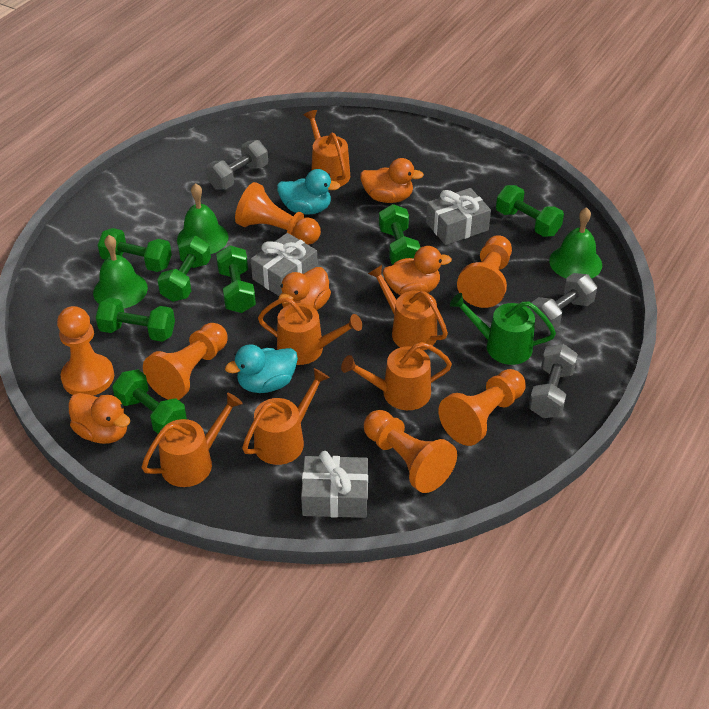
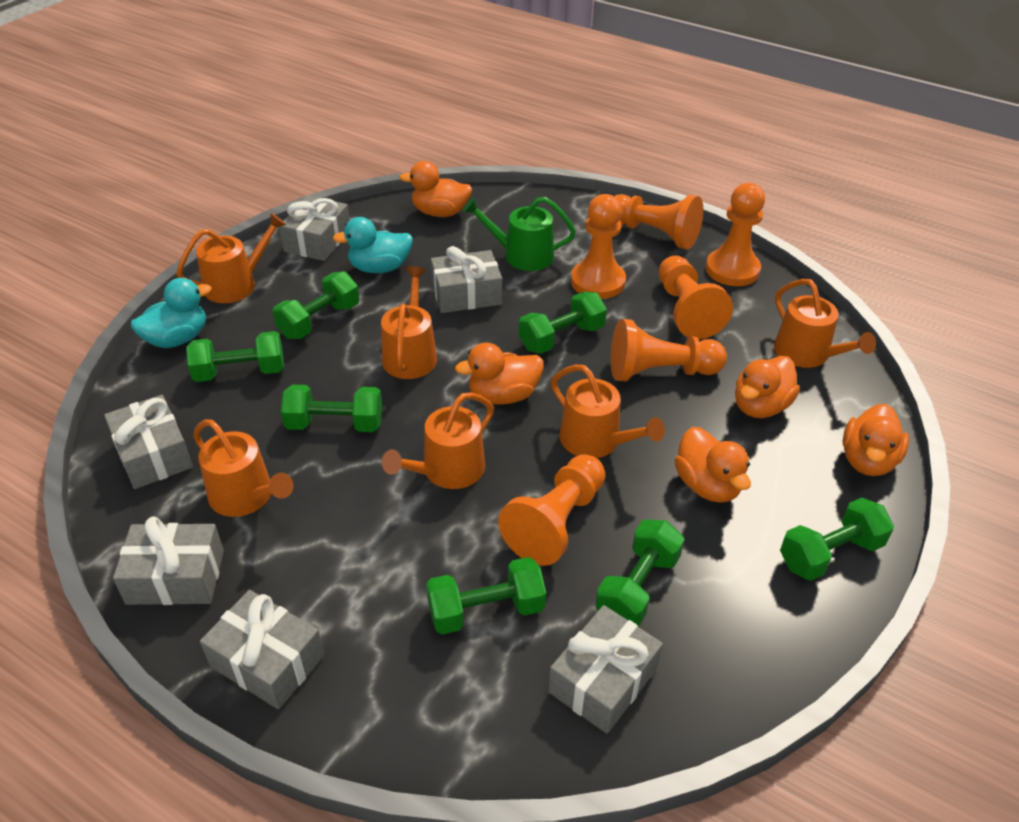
green bell: 3 -> 0
grey dumbbell: 3 -> 0
grey gift: 3 -> 6
orange duck: 4 -> 5

